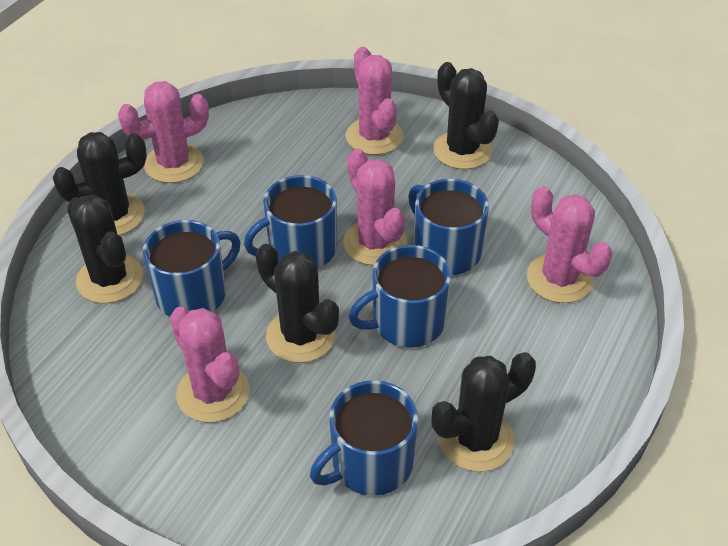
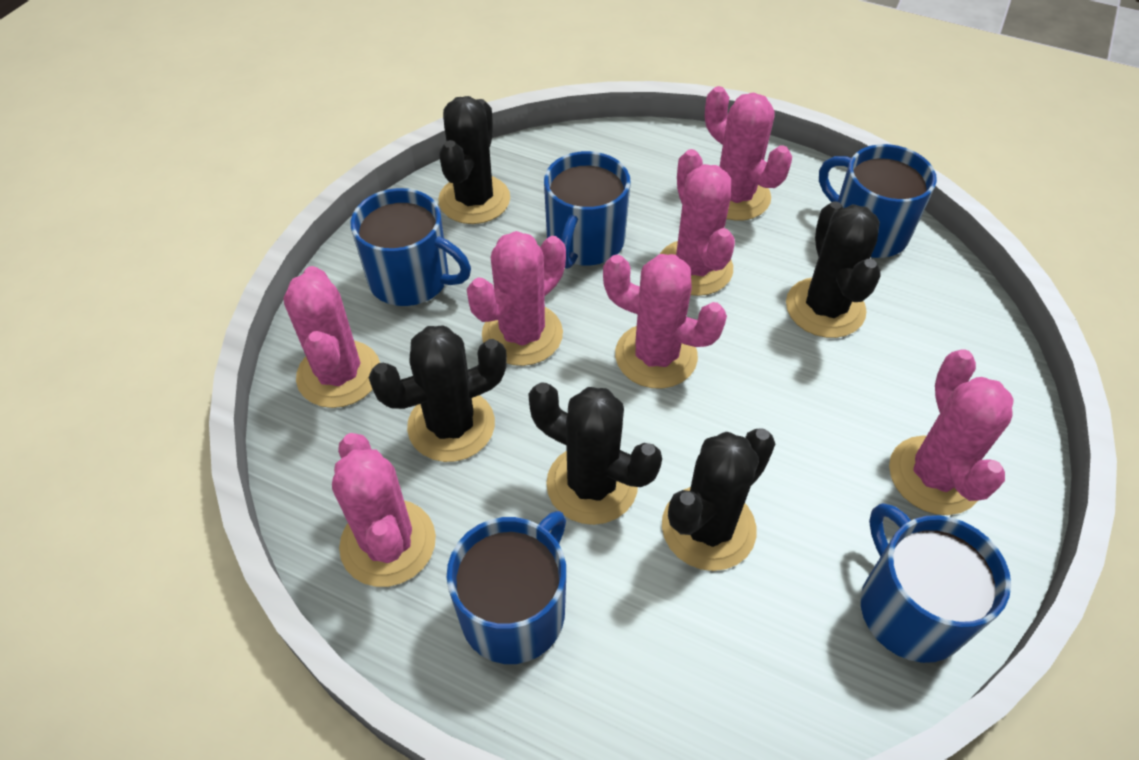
pink cactus: 5 -> 7

